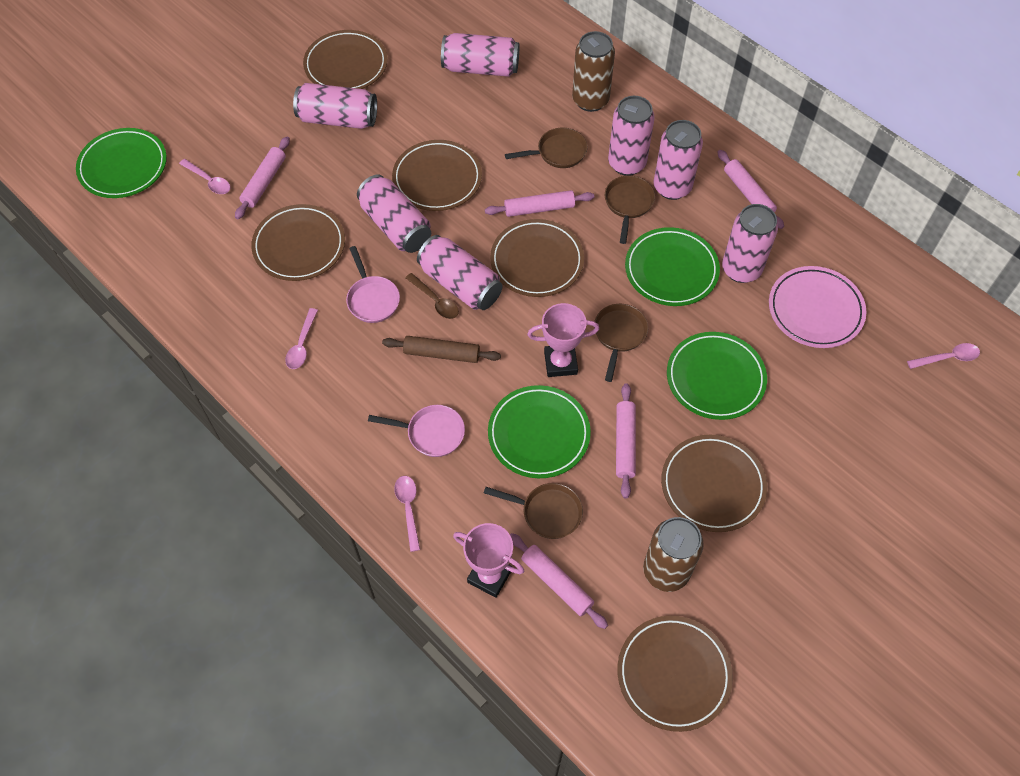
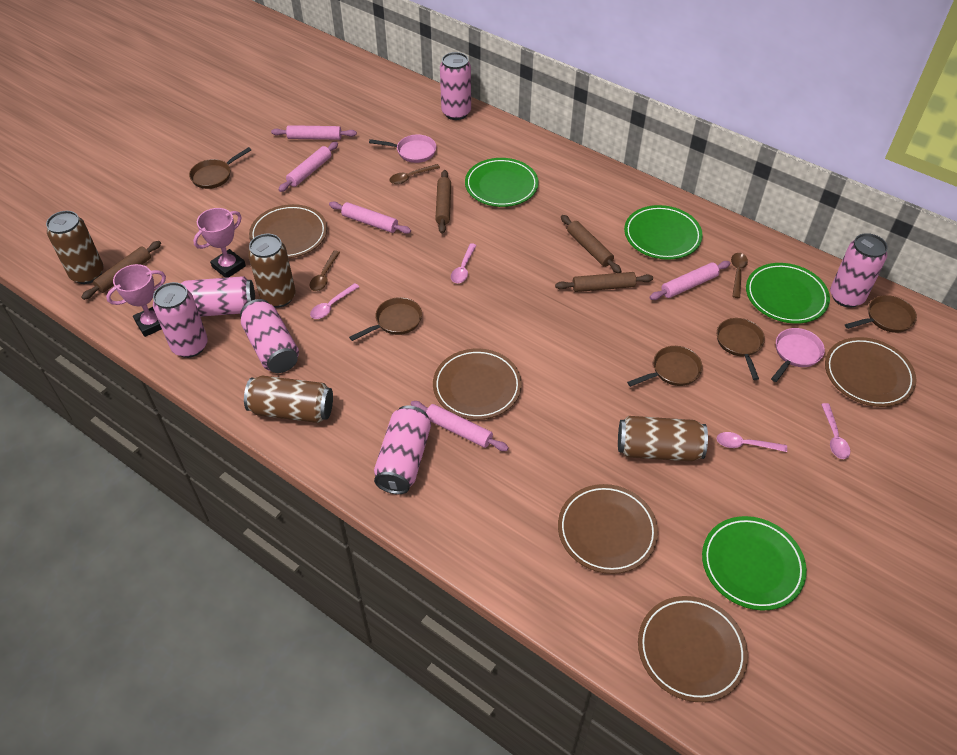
brown can: 2 -> 4
brown pan: 4 -> 5
brown plate: 6 -> 5
brown rolling pin: 1 -> 4
brown spoon: 1 -> 3
pink can: 7 -> 6
pink plate: 1 -> 0

